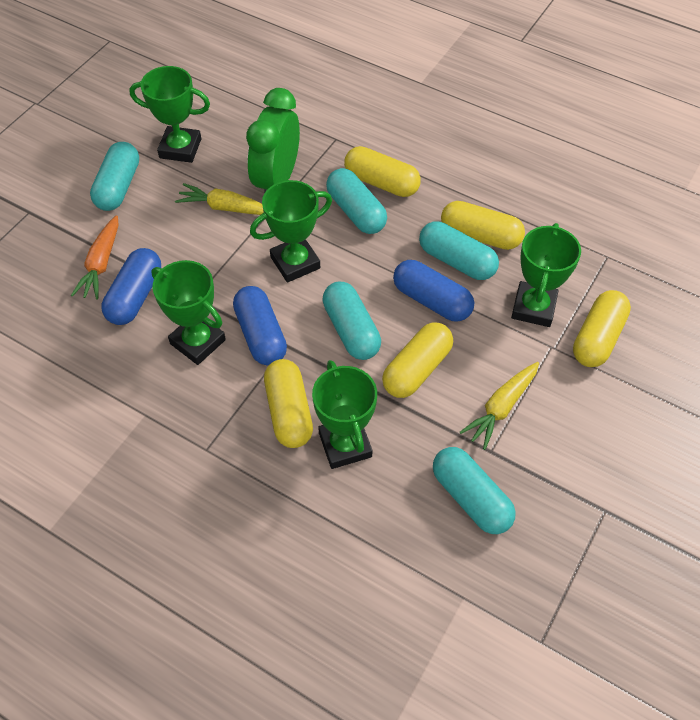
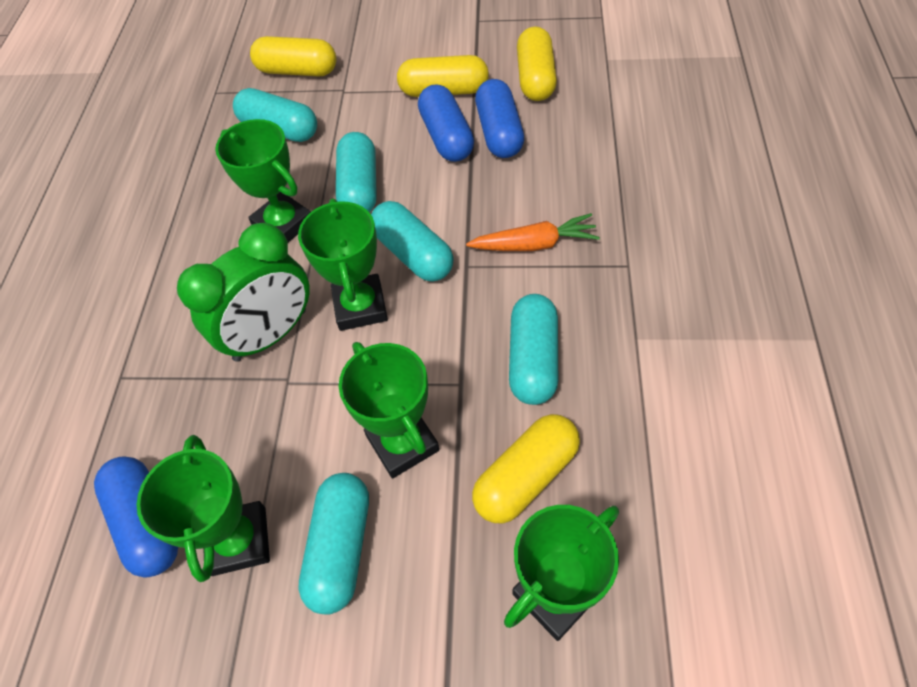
yellow capsule: 5 -> 4
yellow carrot: 2 -> 0

